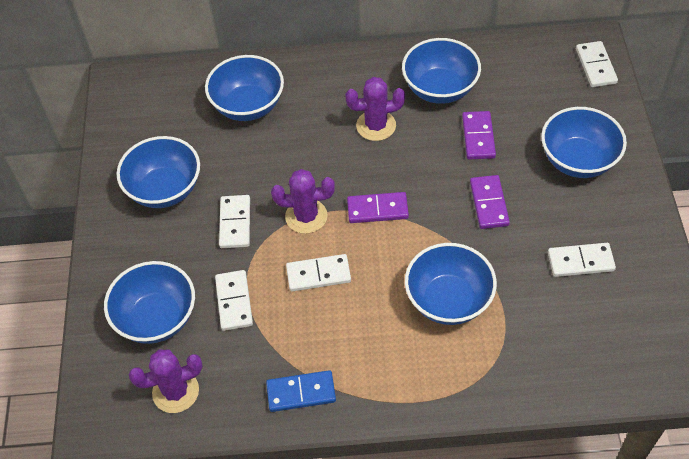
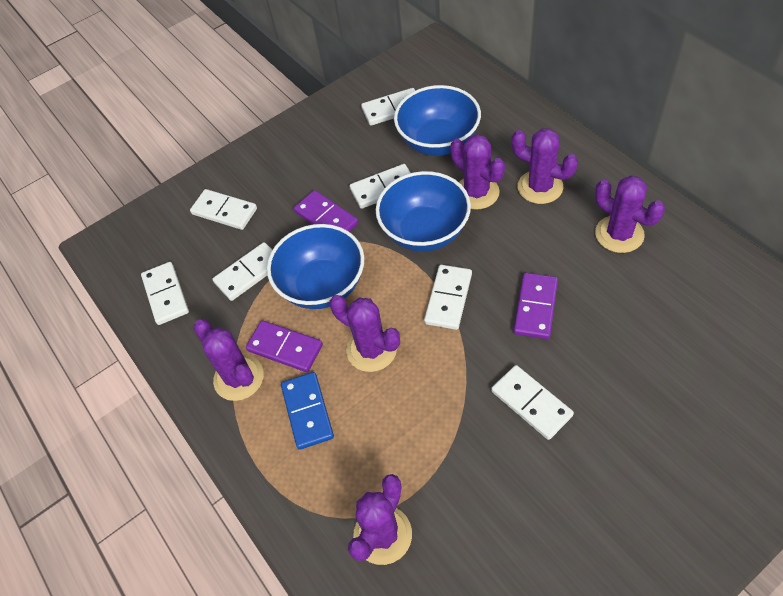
blue bowl: 6 -> 3
purple cactus: 3 -> 6
white domino: 5 -> 7

